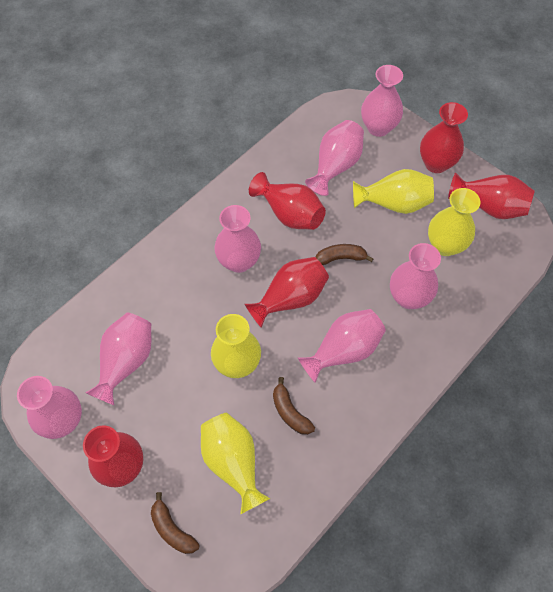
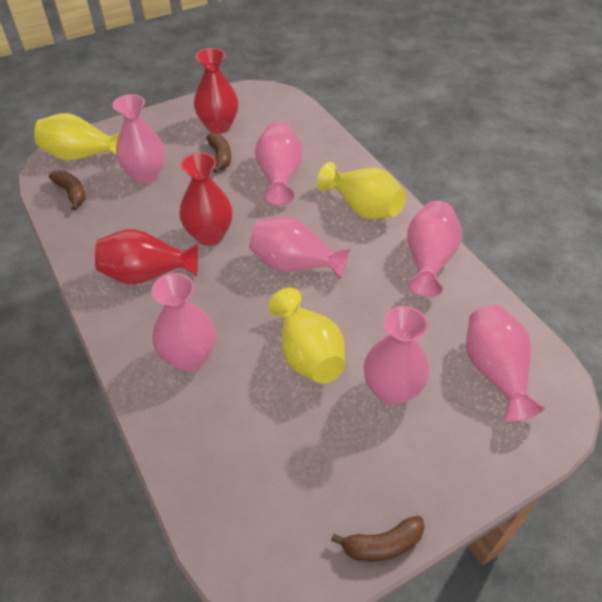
red vase: 5 -> 3
yellow vase: 4 -> 3

